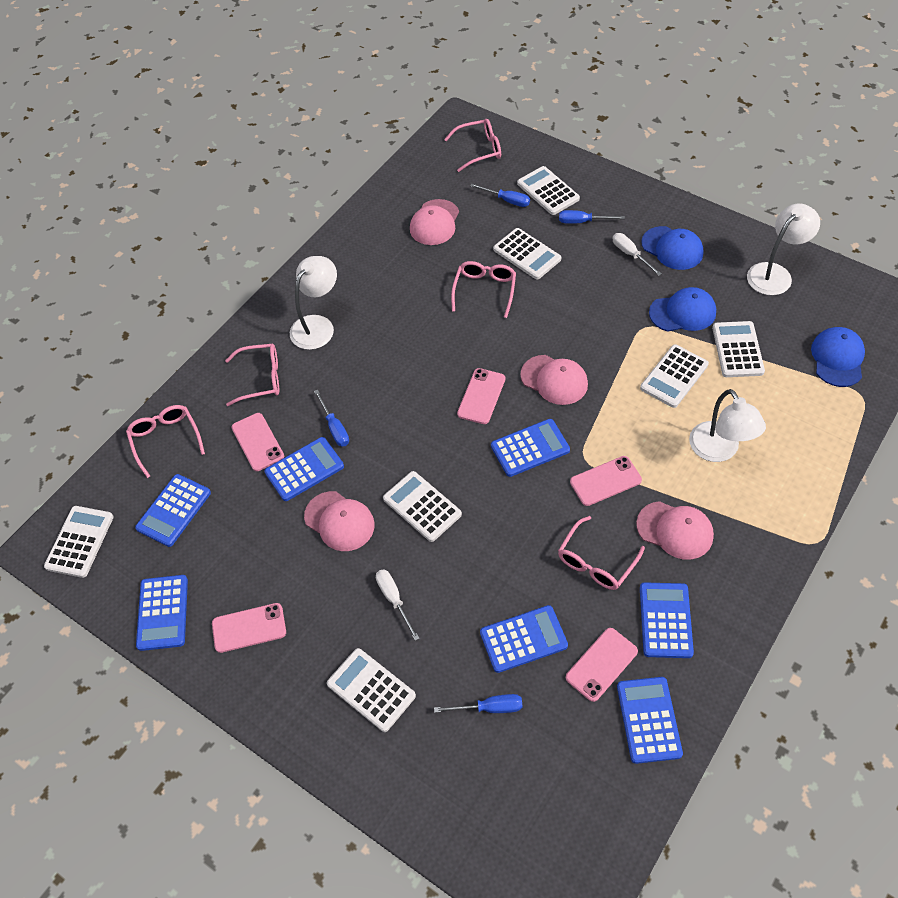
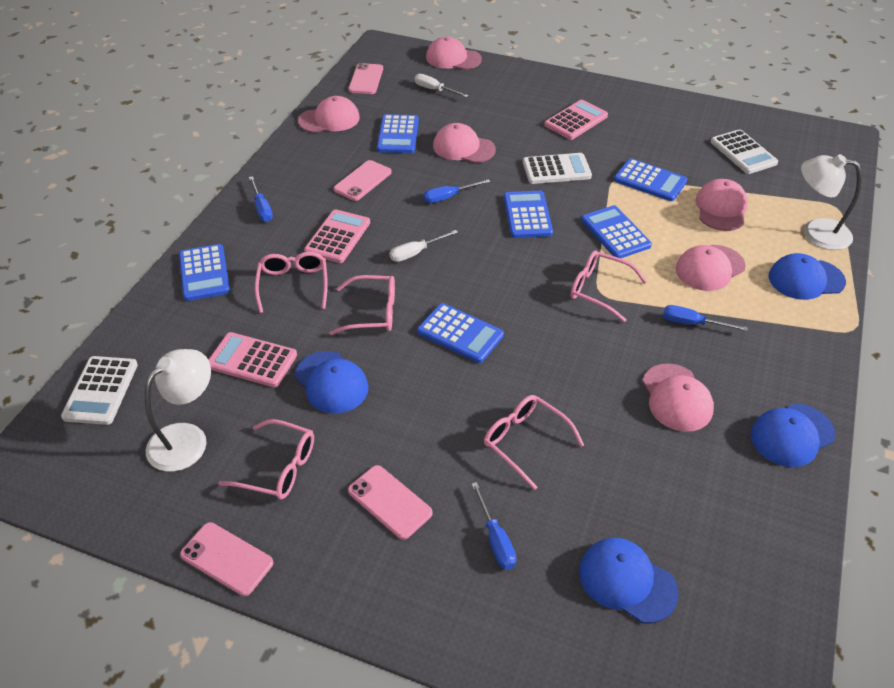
blue calculator: 7 -> 6
blue cap: 3 -> 4
pink calculator: 0 -> 3
pink cap: 4 -> 6
pink phone: 5 -> 4
white calculator: 7 -> 3
white lamp: 3 -> 2

